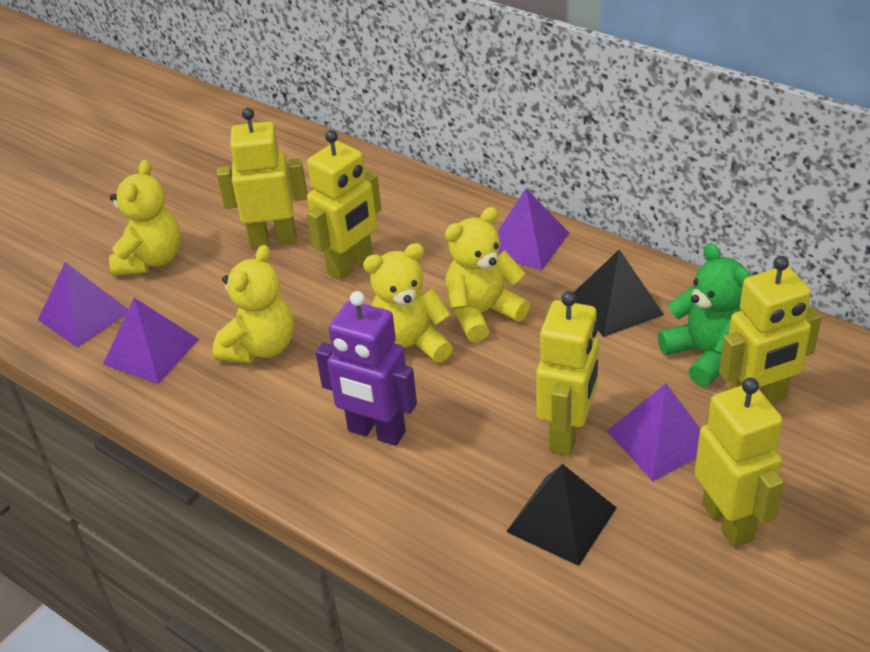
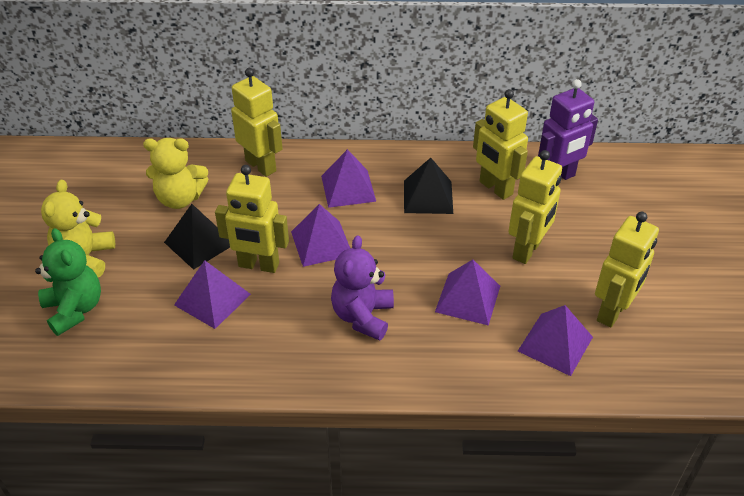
purple pyramid: 4 -> 5
purple teddy bear: 0 -> 1
yellow teddy bear: 4 -> 2

